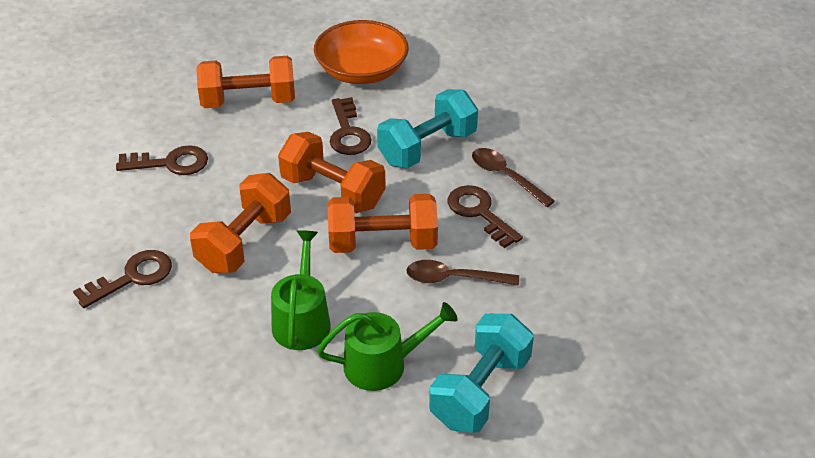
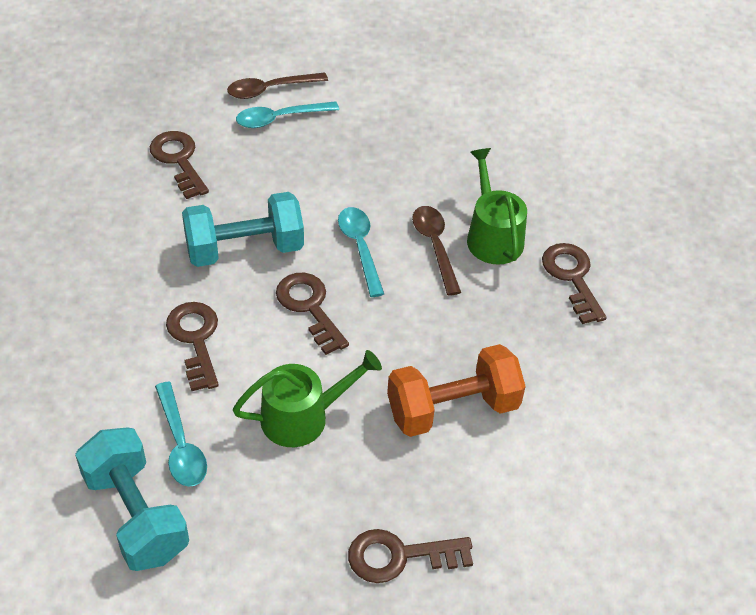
brown key: 4 -> 5
orange bowl: 1 -> 0
orange dumbbell: 4 -> 1
turquoise spoon: 0 -> 3

